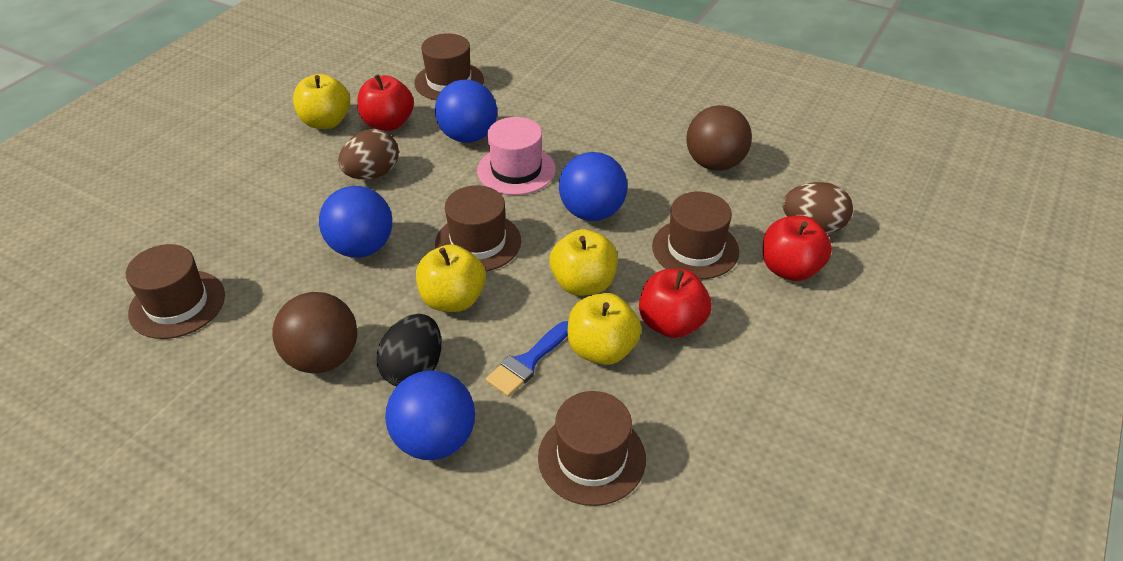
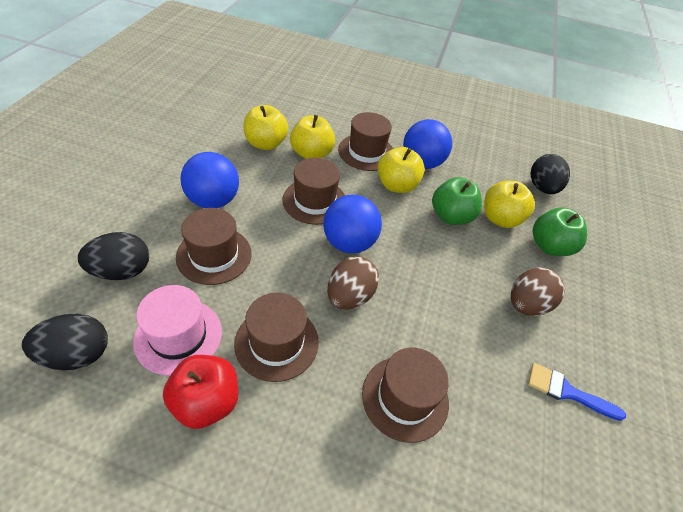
black egg: 1 -> 3
blue ball: 4 -> 3
brown ball: 2 -> 0
green apple: 0 -> 2
red apple: 3 -> 1

